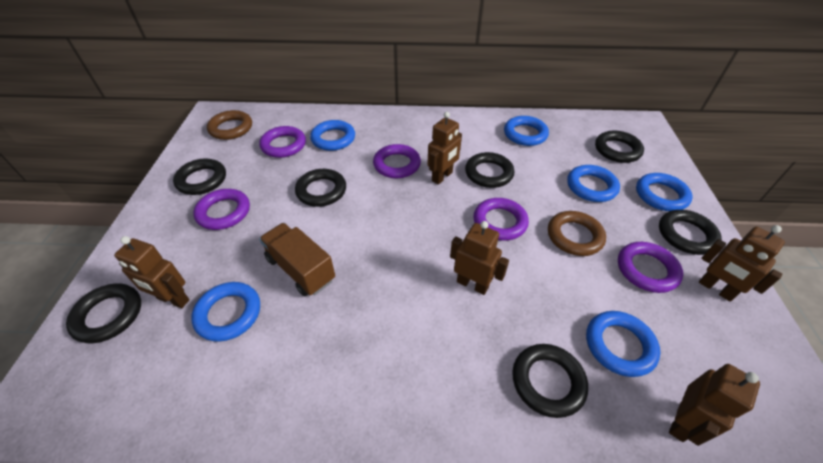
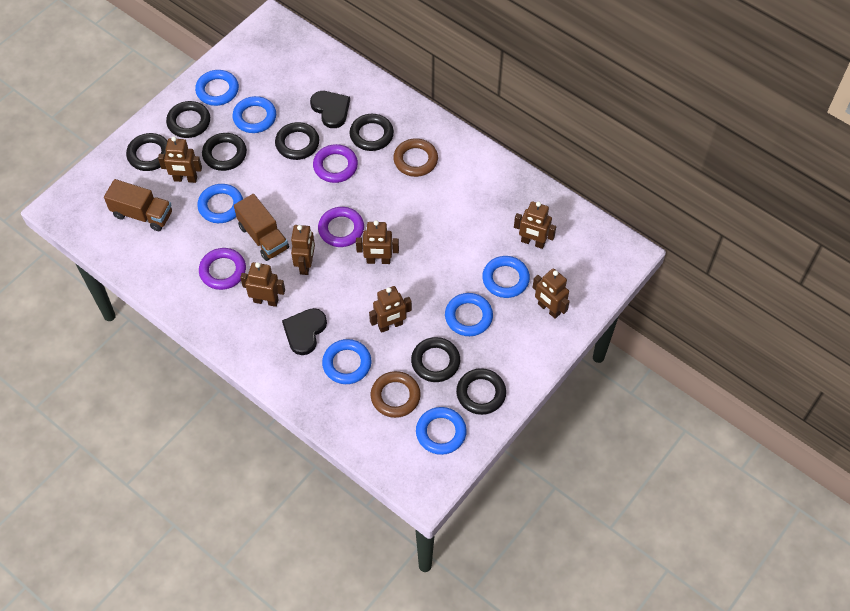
black heart: 0 -> 2
blue ring: 6 -> 7
brown robot: 5 -> 7
brown truck: 1 -> 2
purple ring: 5 -> 3

